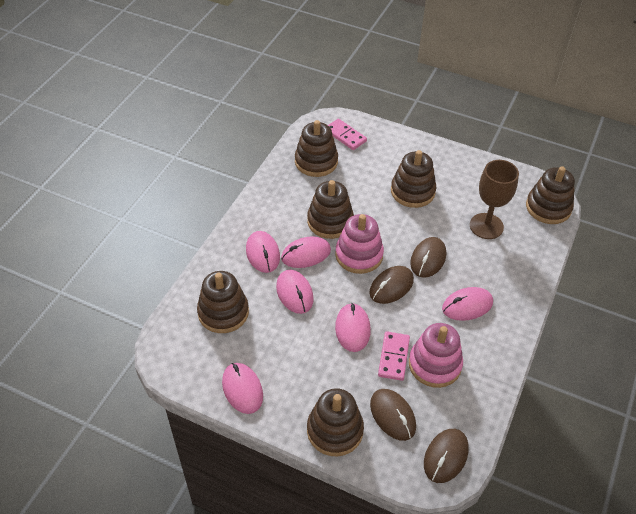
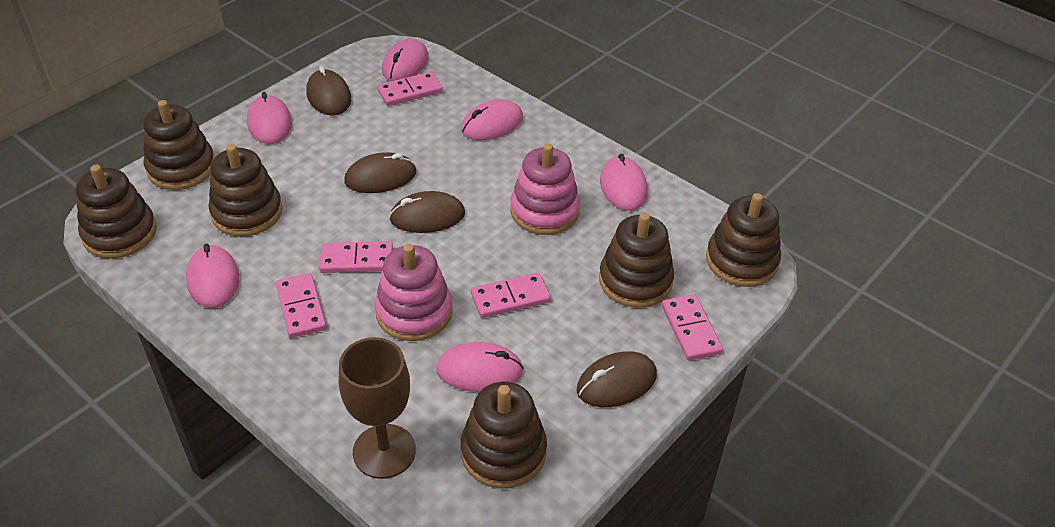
pink domino: 2 -> 5

